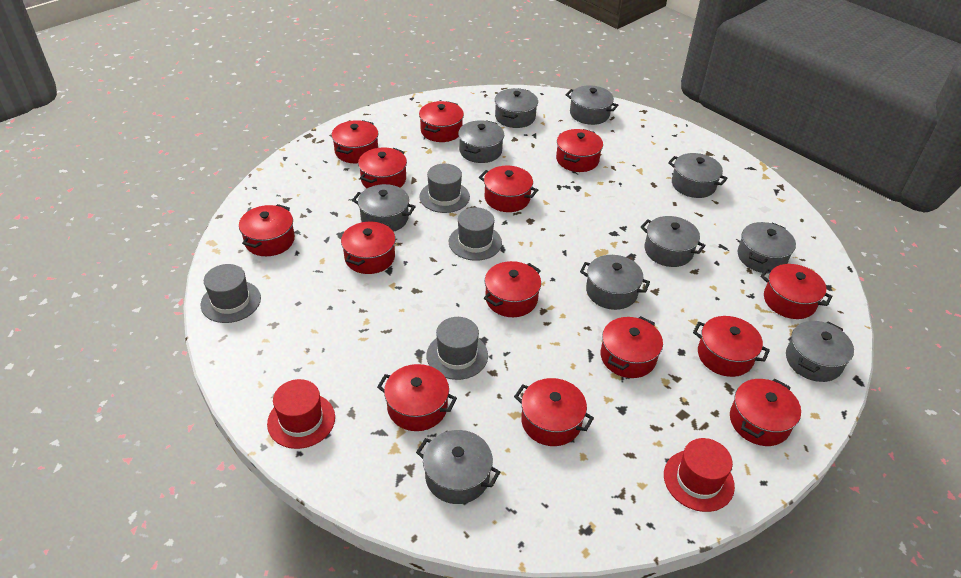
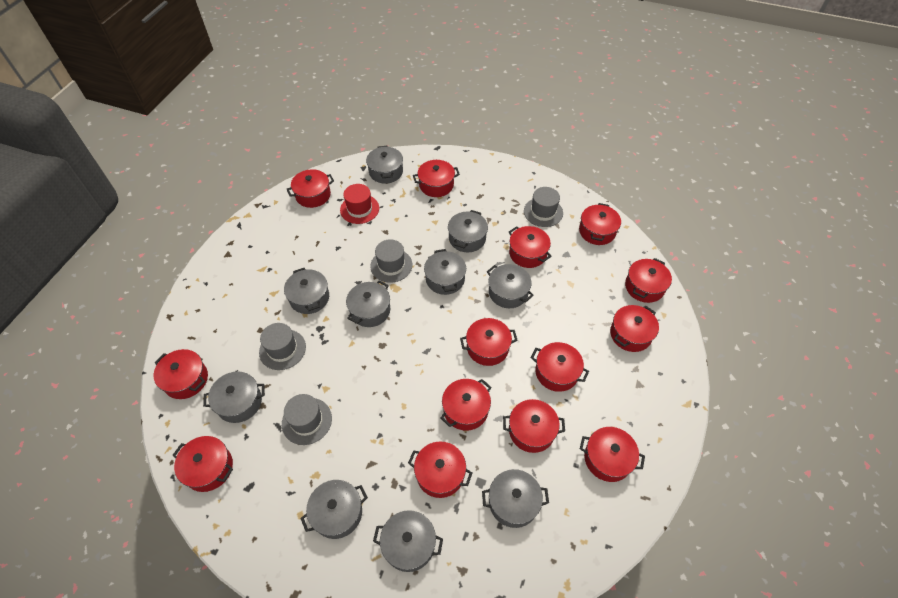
red hat: 2 -> 1

